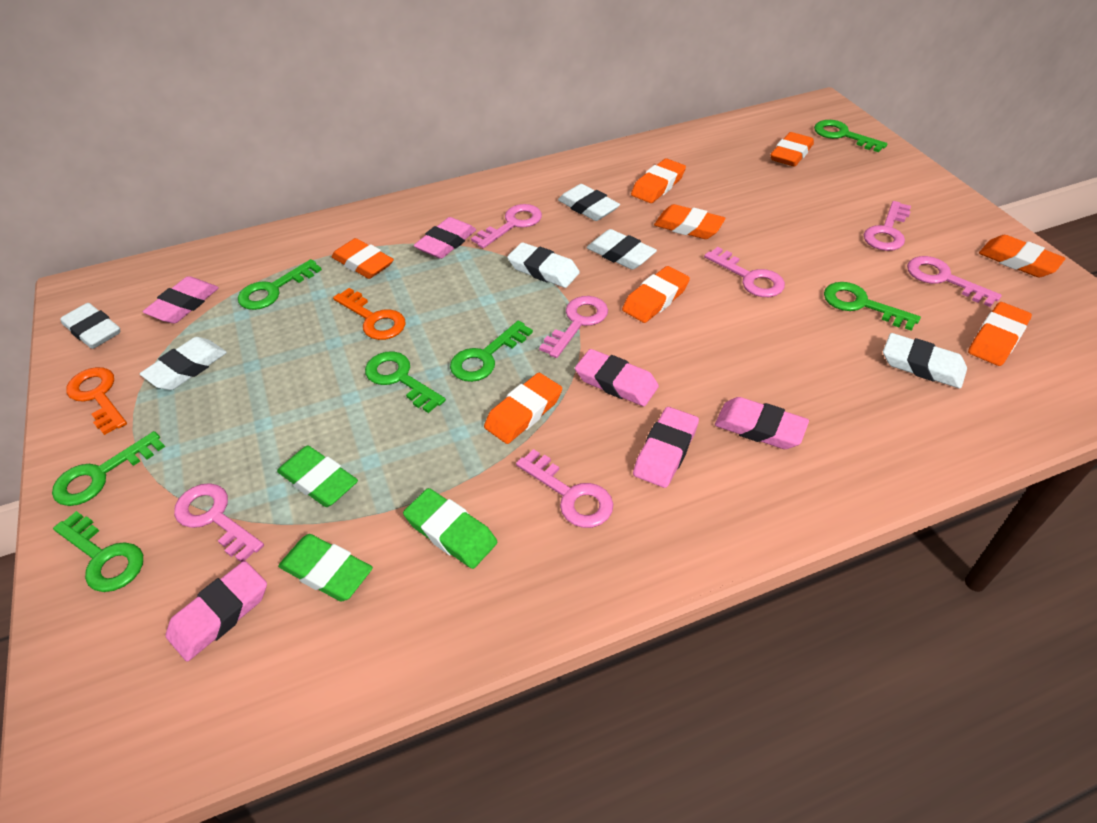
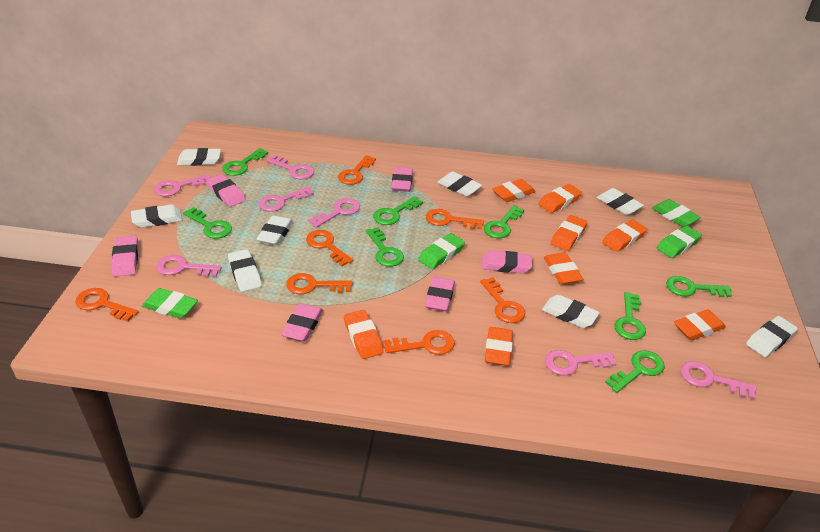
green eraser: 3 -> 4
green key: 7 -> 8
orange key: 2 -> 7
white eraser: 6 -> 8

